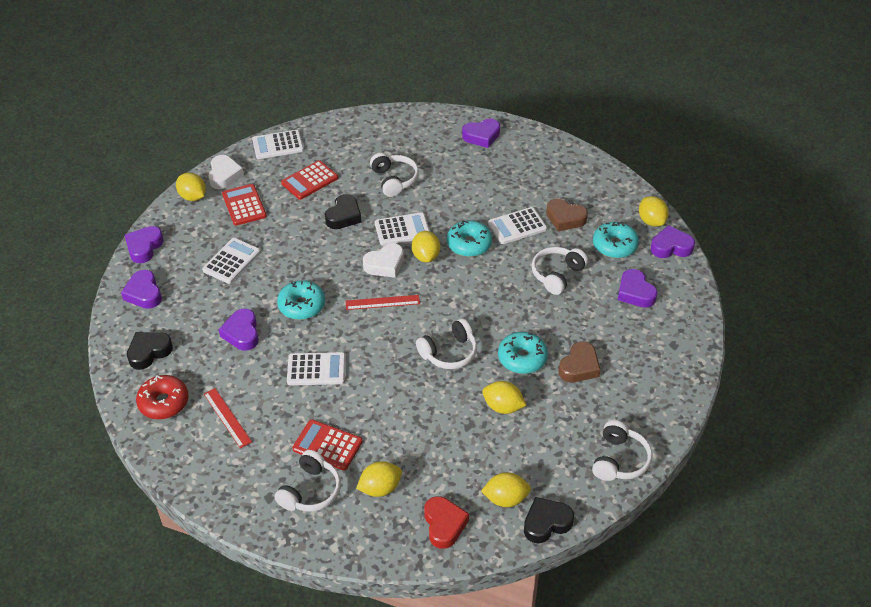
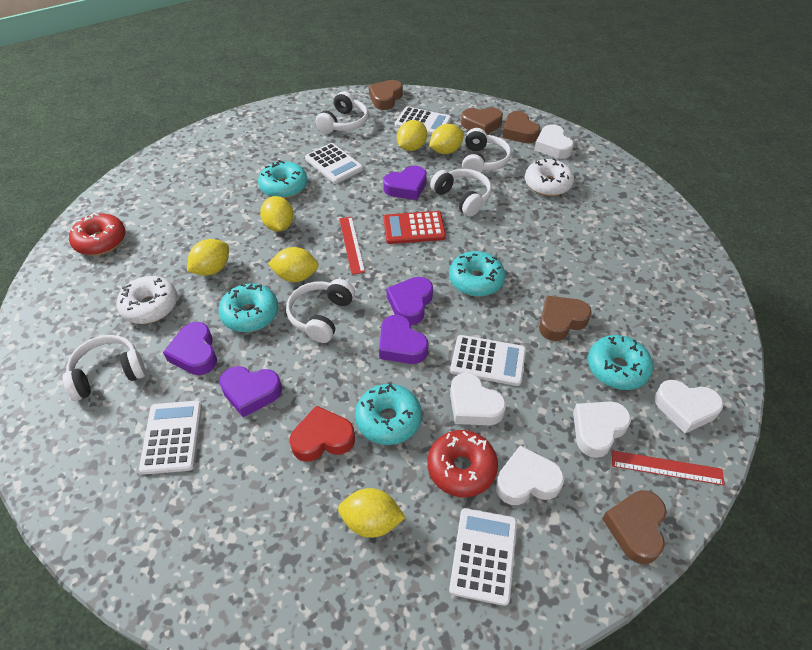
black heart: 3 -> 0
brown heart: 2 -> 5
purple heart: 6 -> 5
red calculator: 3 -> 1
red donut: 1 -> 2
turquoise donut: 4 -> 5
white donut: 0 -> 2
white heart: 2 -> 5

